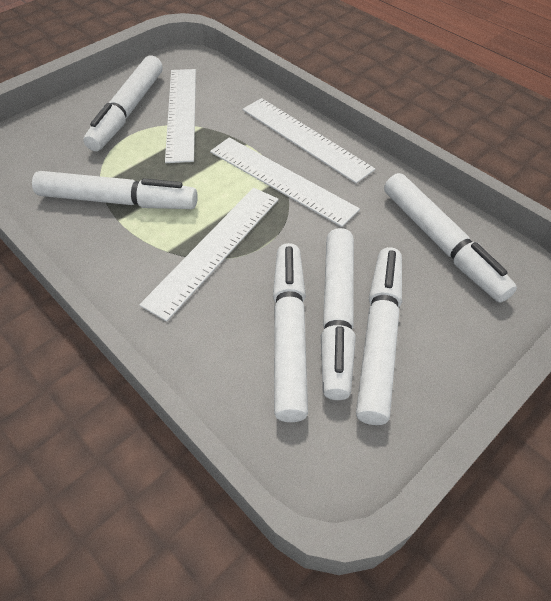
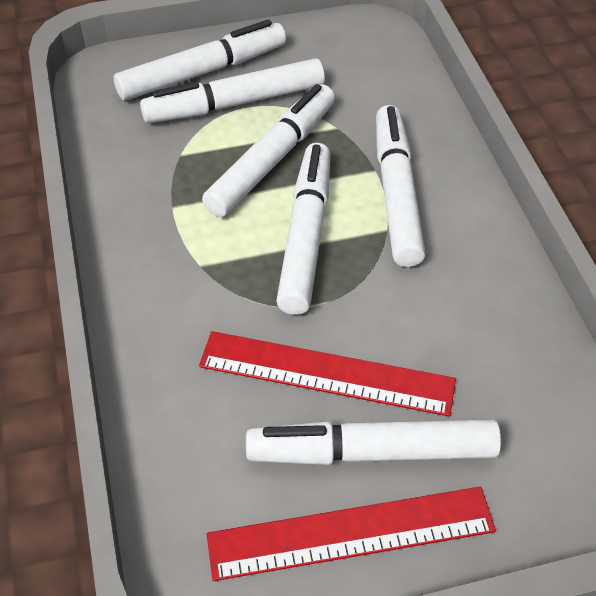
red ruler: 0 -> 2
white ruler: 4 -> 0

